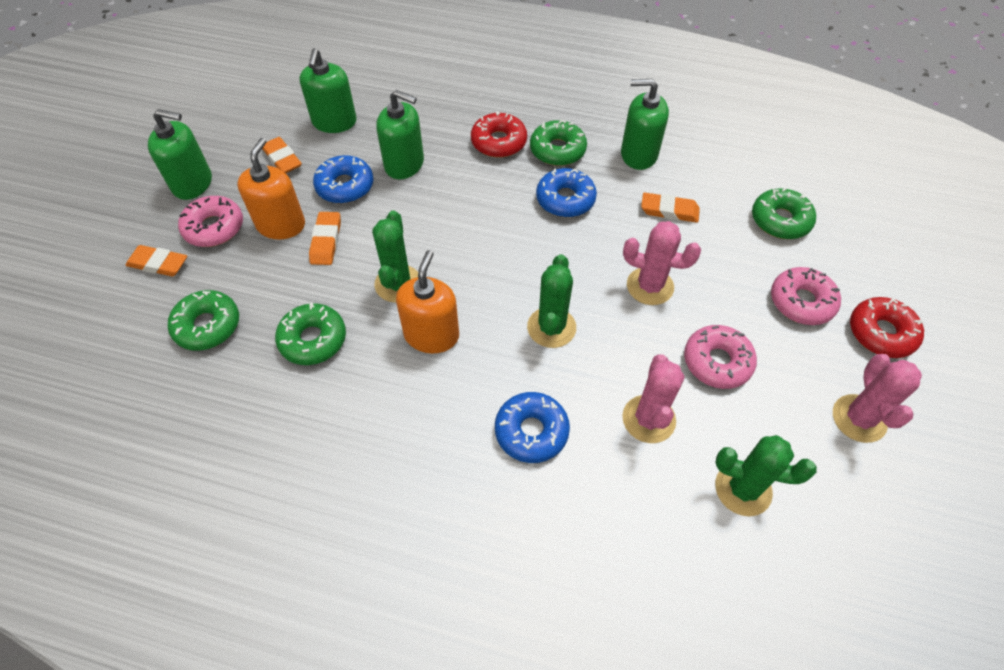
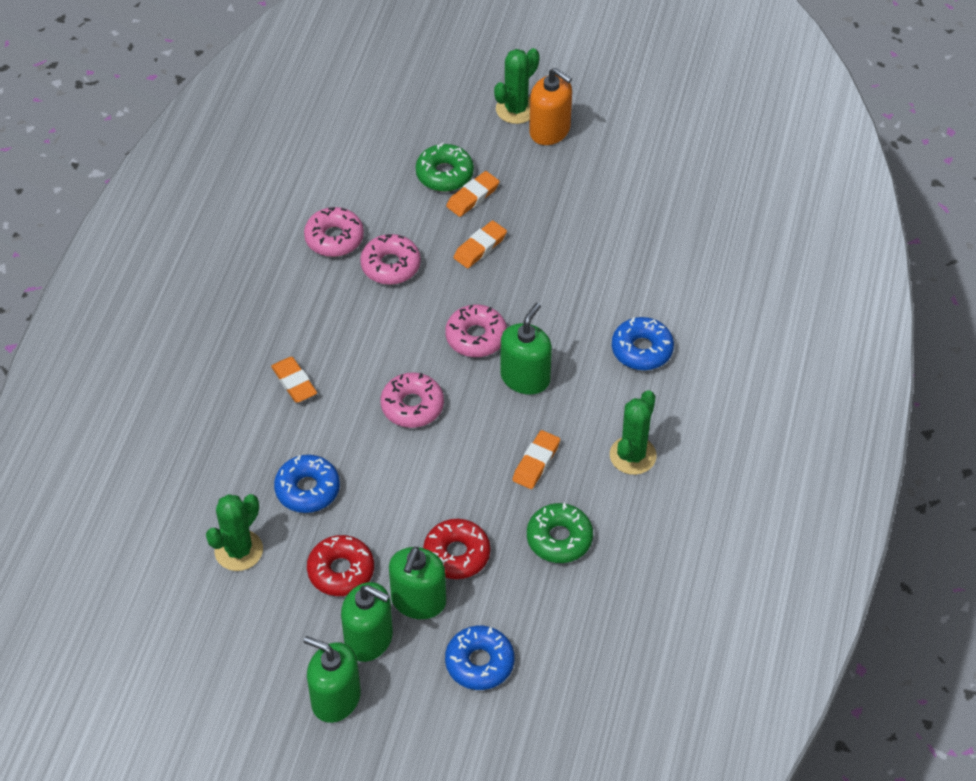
green donut: 4 -> 2
orange soap dispenser: 2 -> 1
pink cactus: 3 -> 0
pink donut: 3 -> 4

